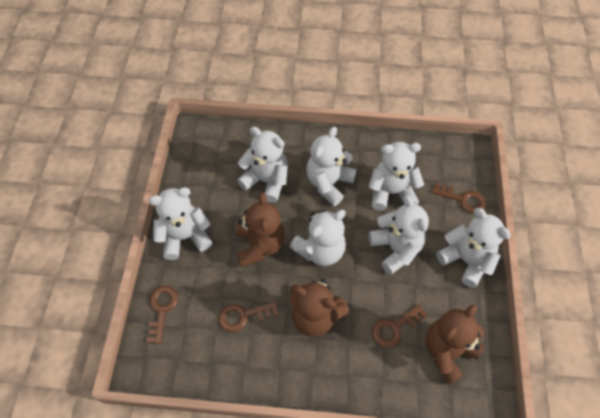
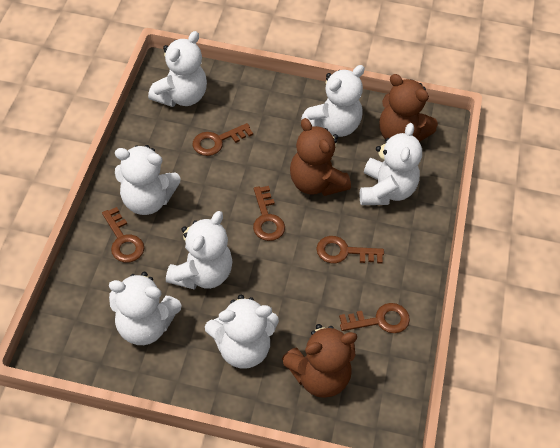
brown key: 4 -> 5

